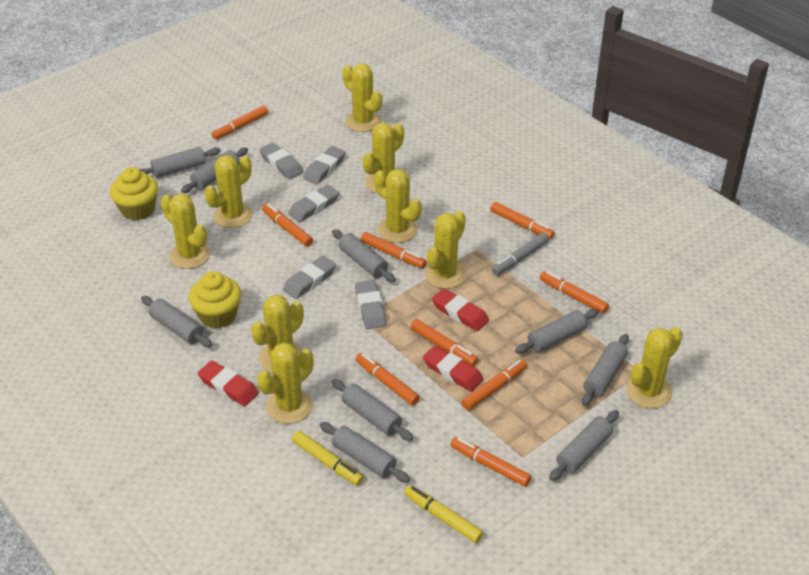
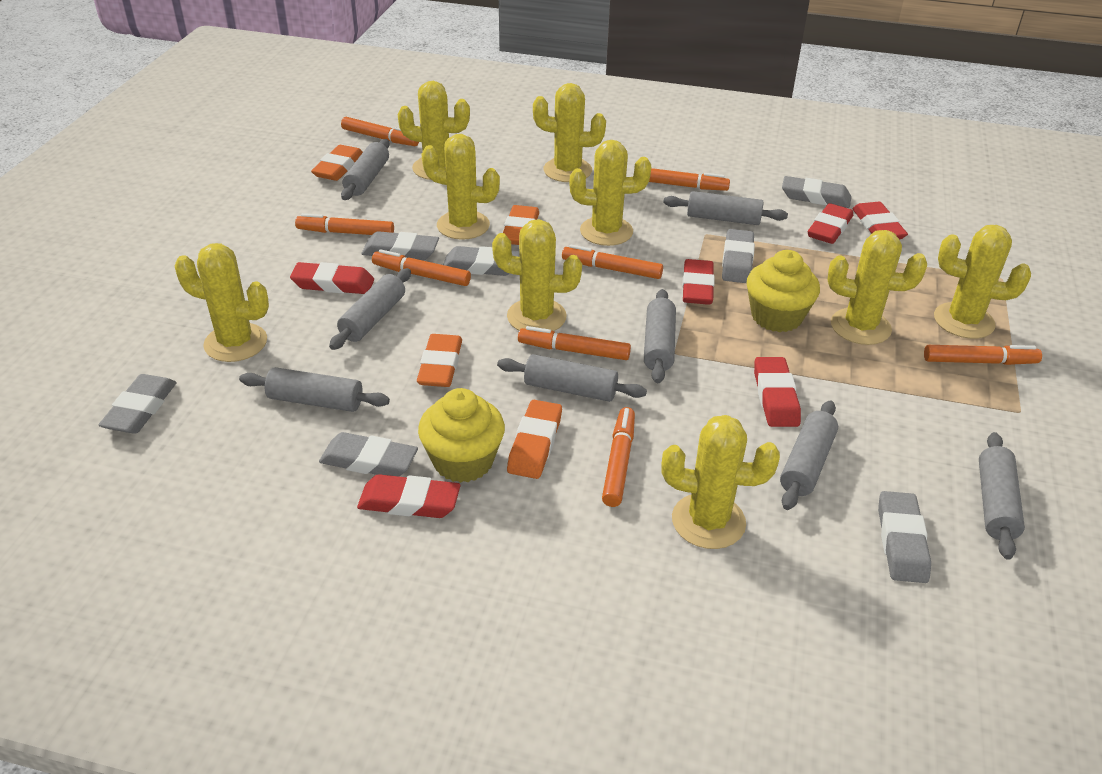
grey eraser: 5 -> 7
grey marker: 1 -> 0
grey rolling pin: 9 -> 8
orange eraser: 0 -> 4
orange marker: 9 -> 8
red eraser: 3 -> 6
yellow marker: 2 -> 0

